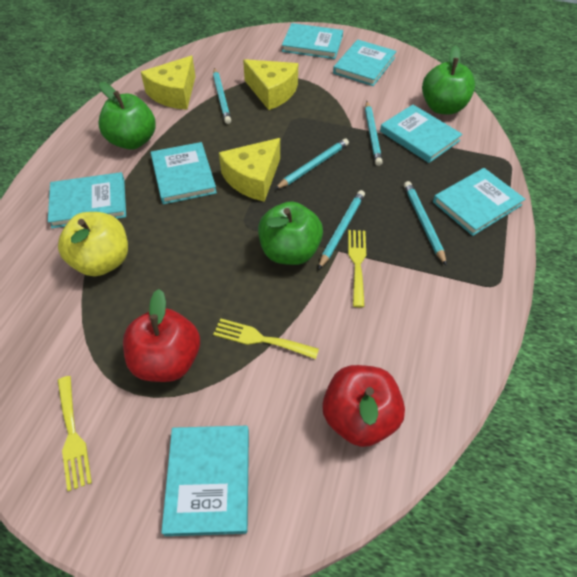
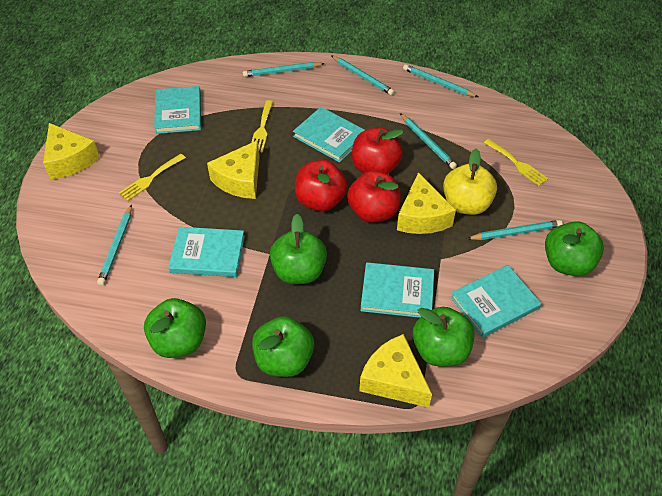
green apple: 3 -> 5
red apple: 2 -> 3
turquoise book: 7 -> 5
turquoise pencil: 5 -> 6
yellow cheese: 3 -> 4

